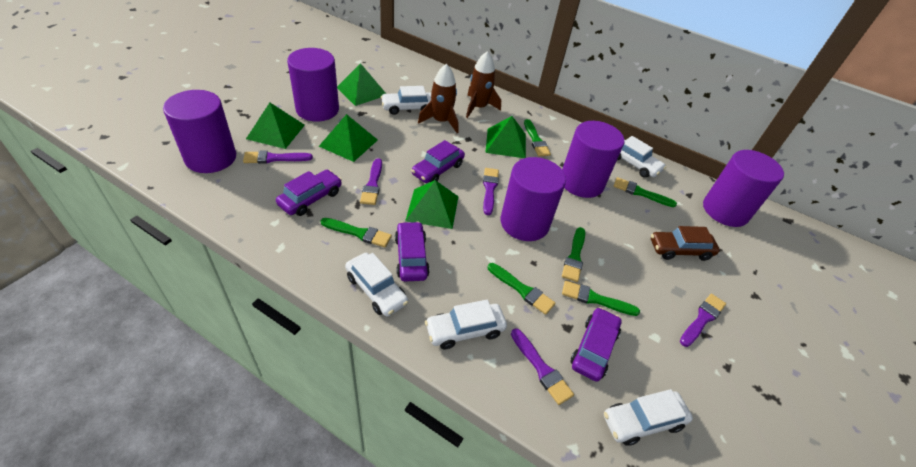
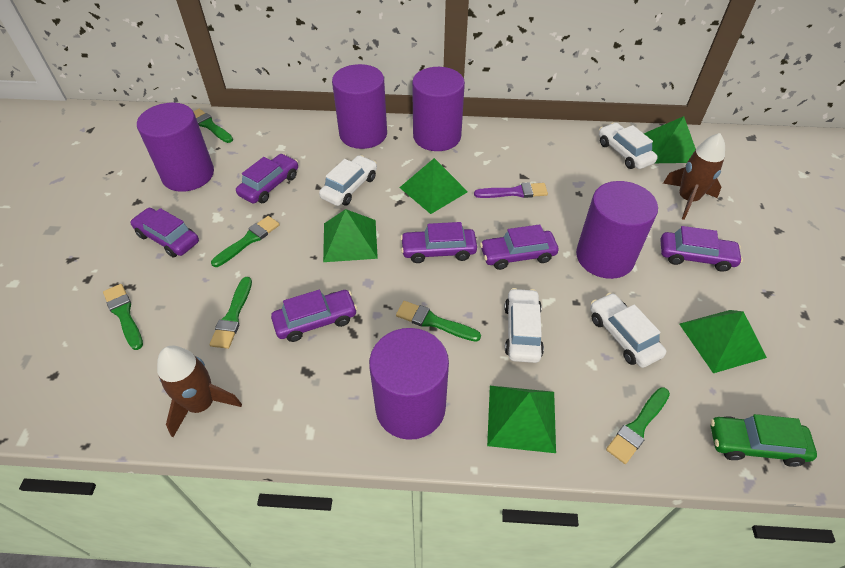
brown car: 1 -> 0
green car: 0 -> 1
purple brush: 5 -> 1
purple car: 4 -> 6
white car: 5 -> 4

